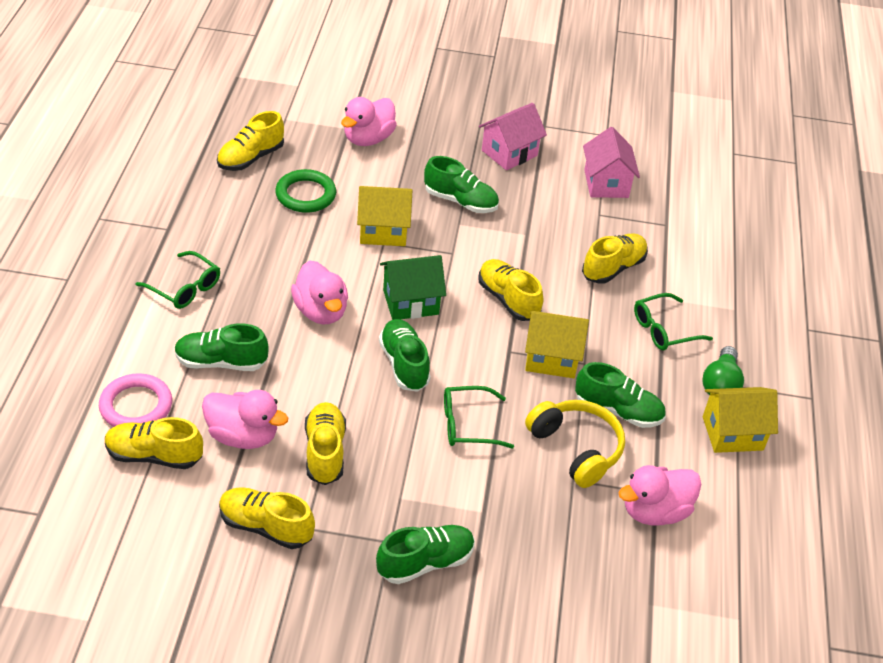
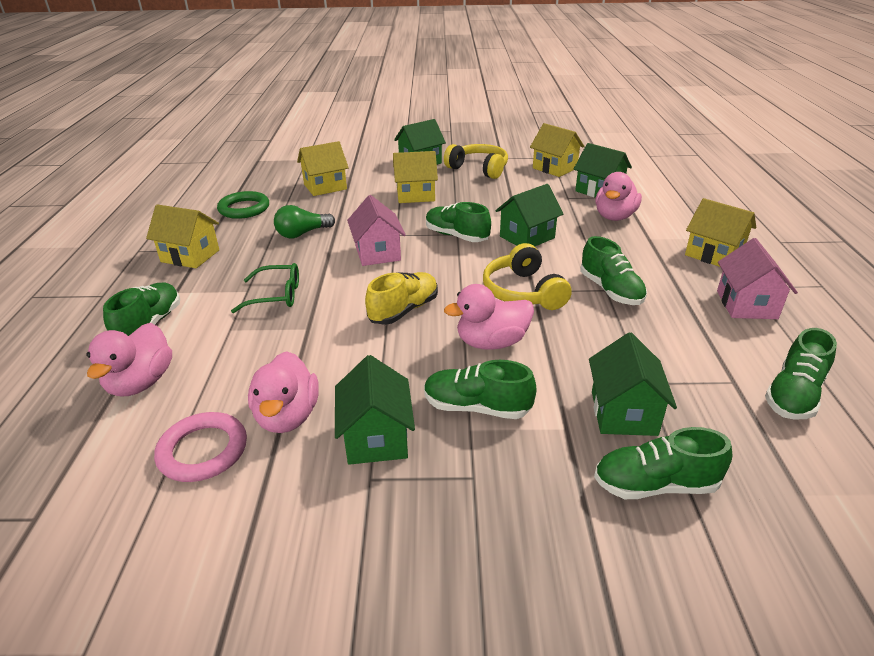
green glasses: 3 -> 1
green house: 1 -> 5
green shoe: 5 -> 6
yellow headphones: 1 -> 2
yellow house: 3 -> 5
yellow shoe: 6 -> 1

